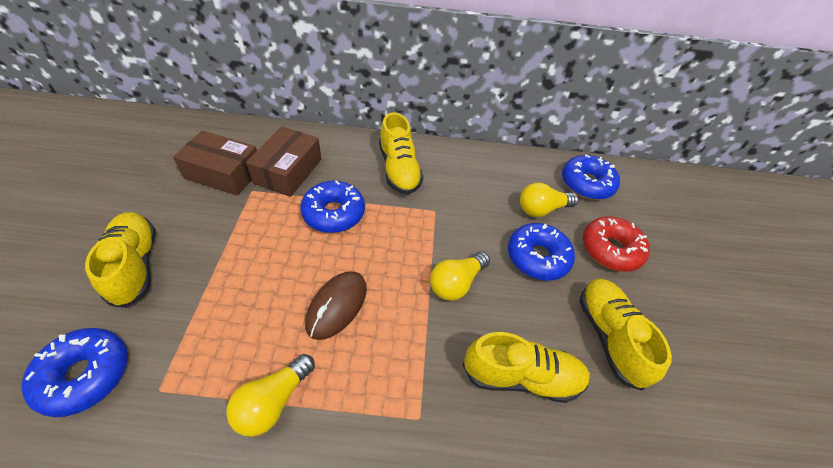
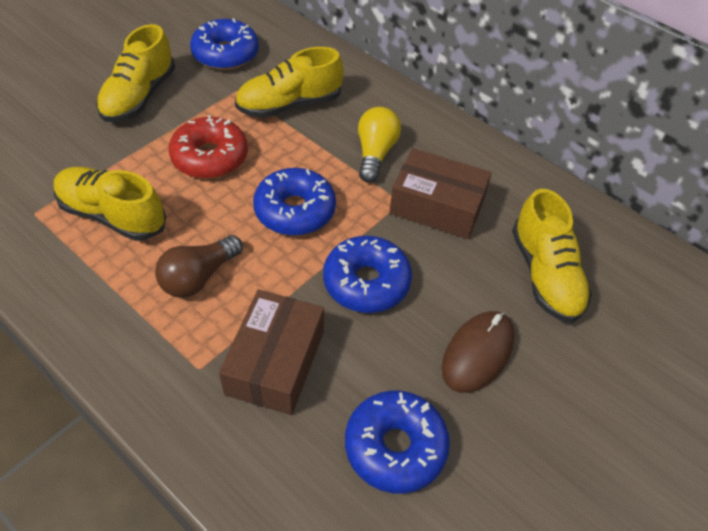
brown light bulb: 0 -> 1
yellow light bulb: 3 -> 1

